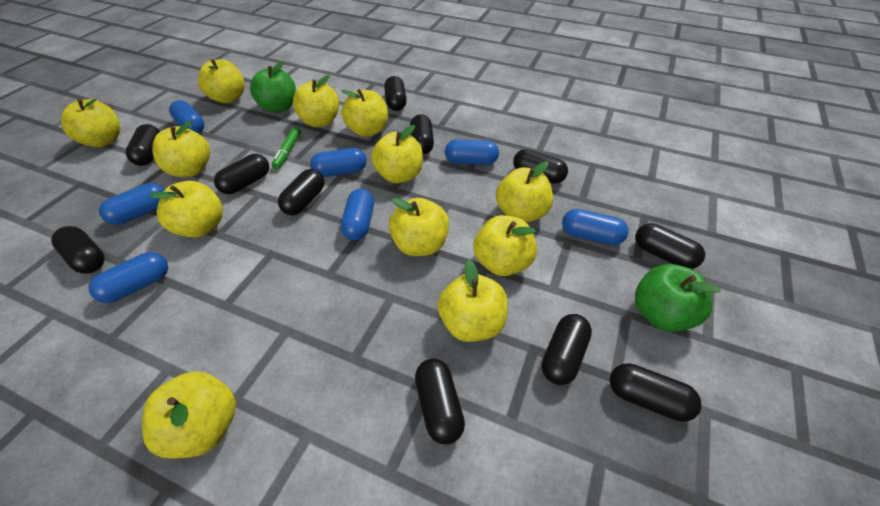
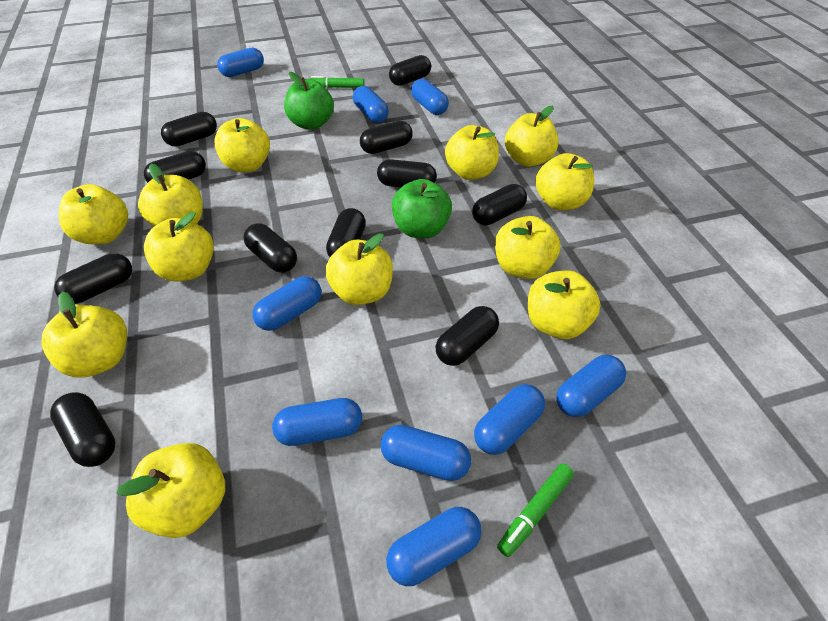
blue capsule: 7 -> 9
green marker: 1 -> 2

